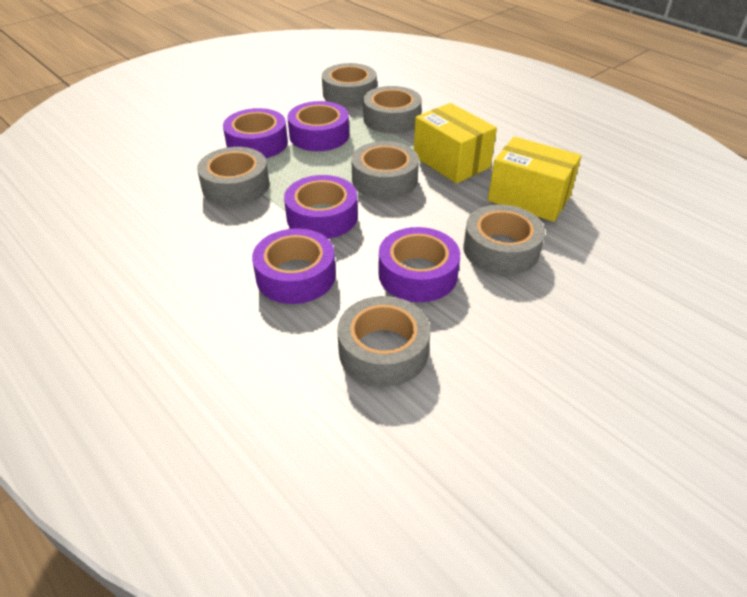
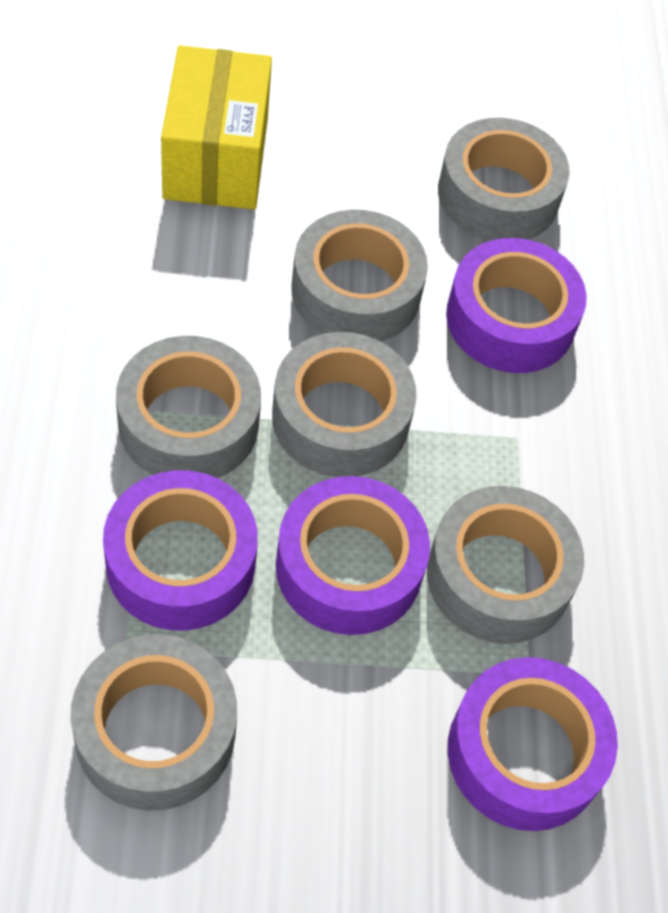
purple tape: 5 -> 4
yellow box: 2 -> 1

